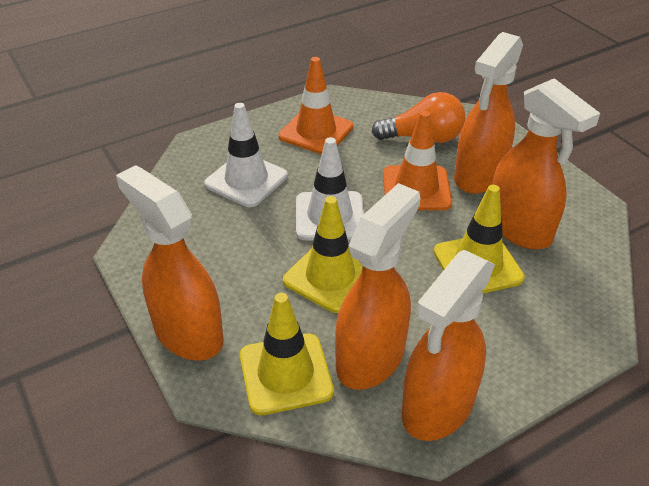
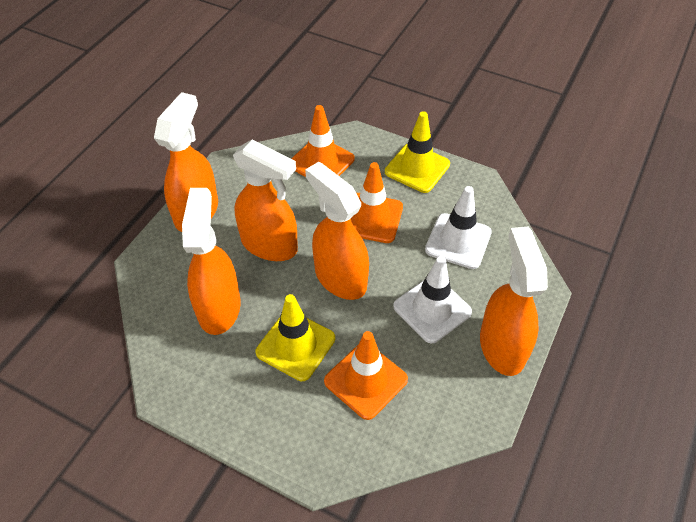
orange light bulb: 1 -> 0
orange traffic cone: 2 -> 3
yellow traffic cone: 3 -> 2

